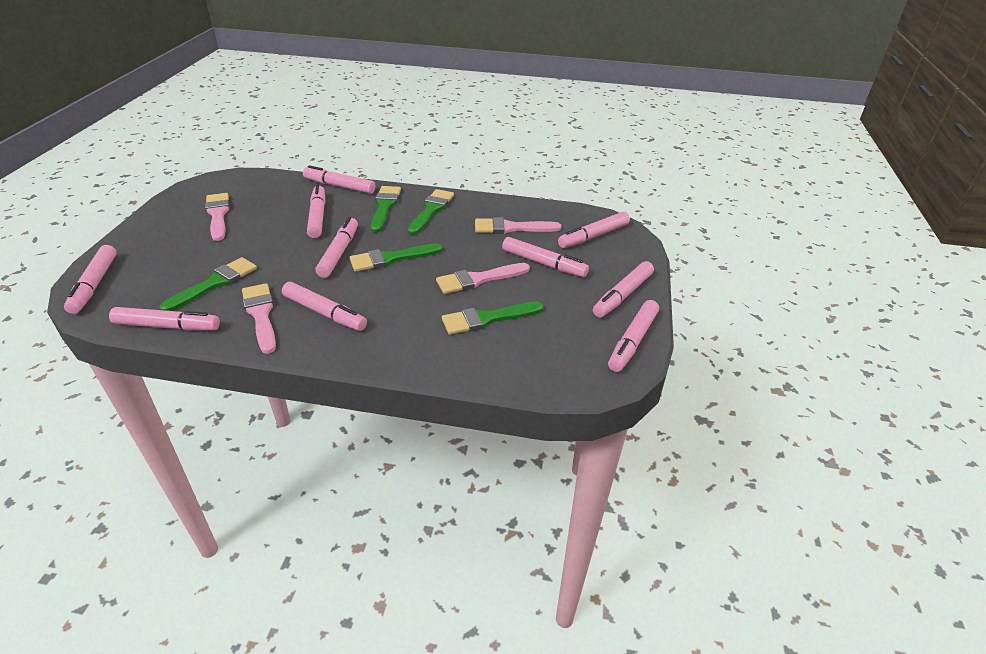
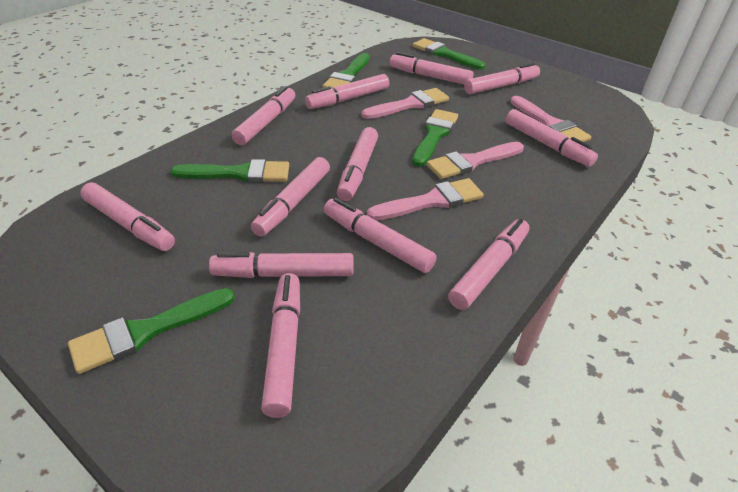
pink marker: 10 -> 12

